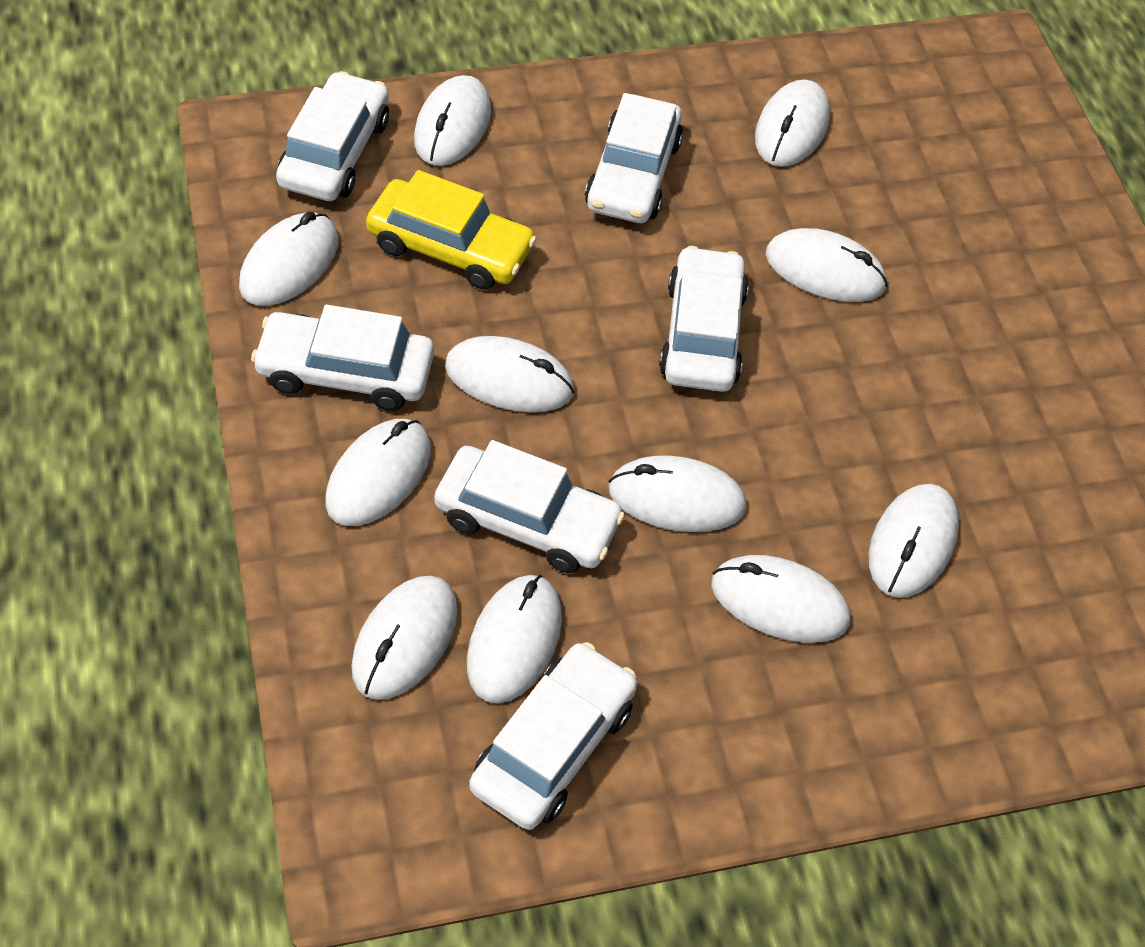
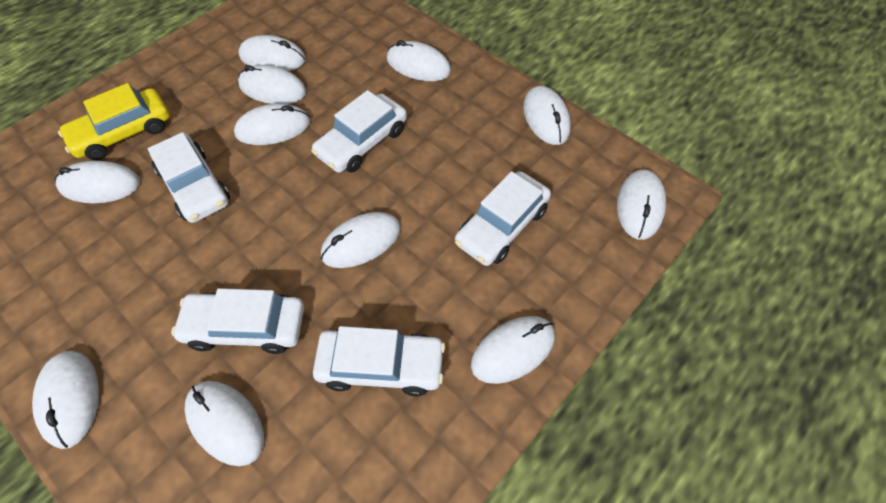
white car: 6 -> 5

